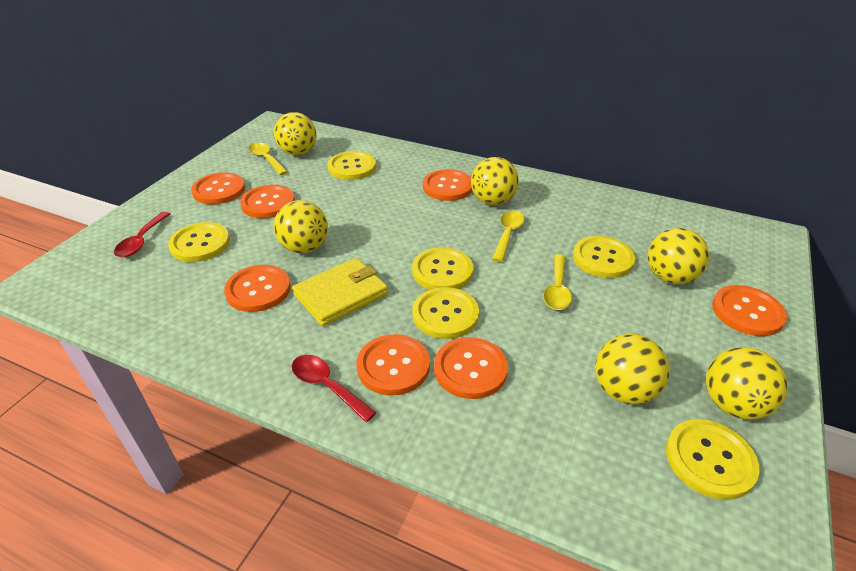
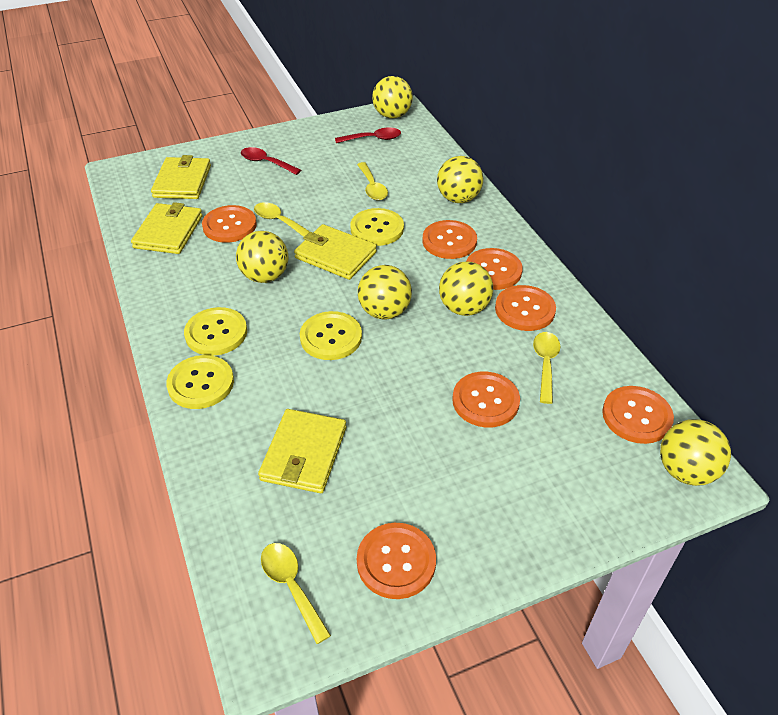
yellow button: 6 -> 4
yellow spoon: 3 -> 4
yellow wallet: 1 -> 4

